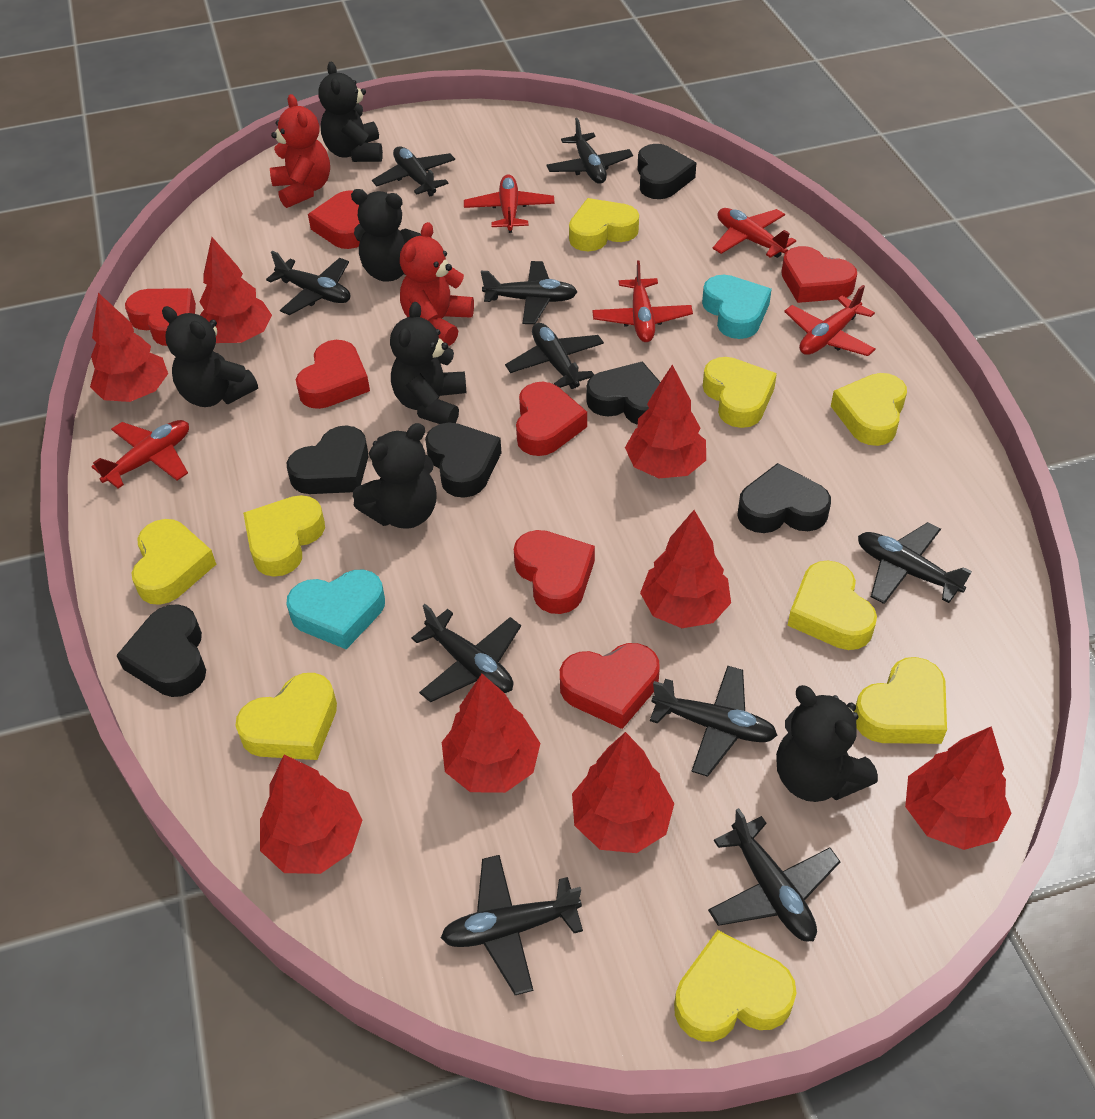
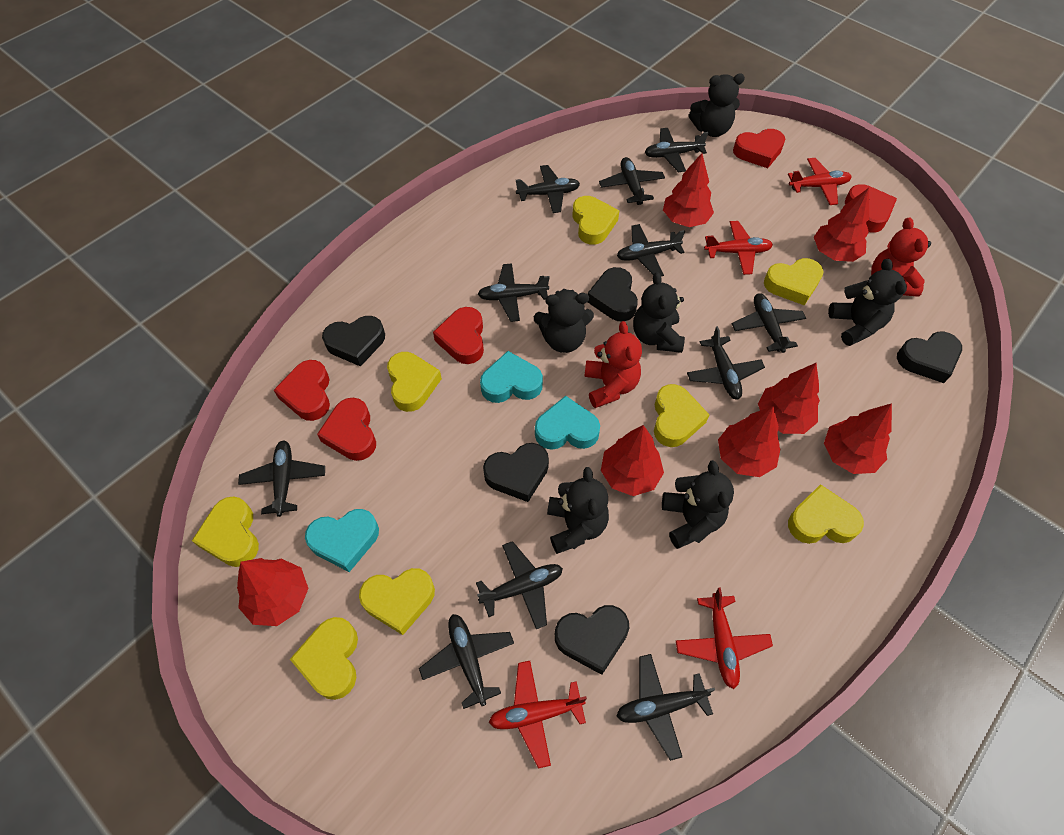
black heart: 6 -> 5
black plane: 10 -> 11
red heart: 7 -> 5
red plane: 5 -> 4
red tree: 8 -> 7
turquoise heart: 2 -> 3
yellow heart: 9 -> 8

